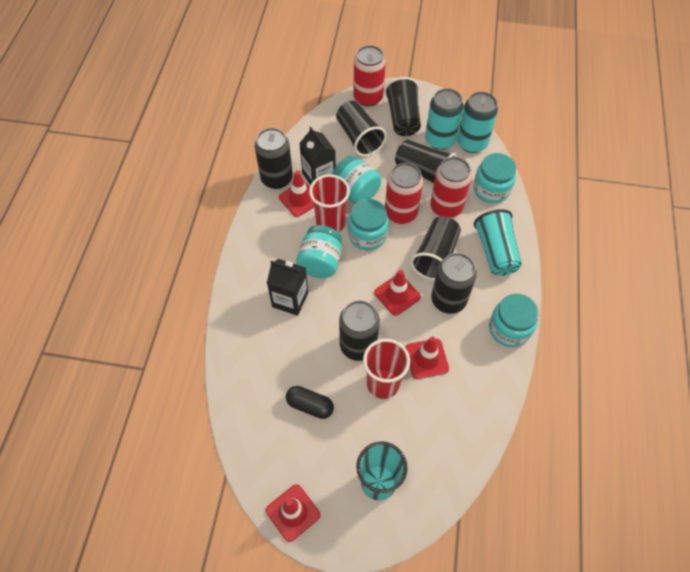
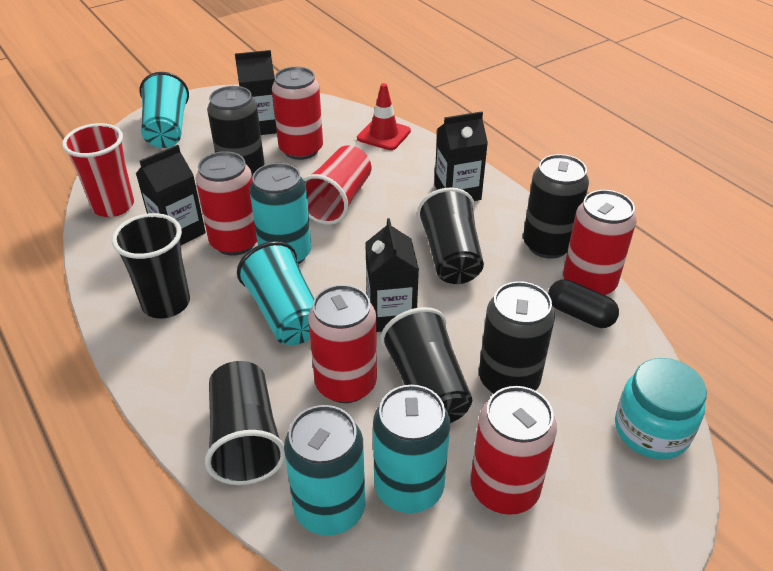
black carton: 2 -> 4
red can: 3 -> 5
red traffic cone: 4 -> 1
turquoise can: 2 -> 3
turquoise jar: 5 -> 1

